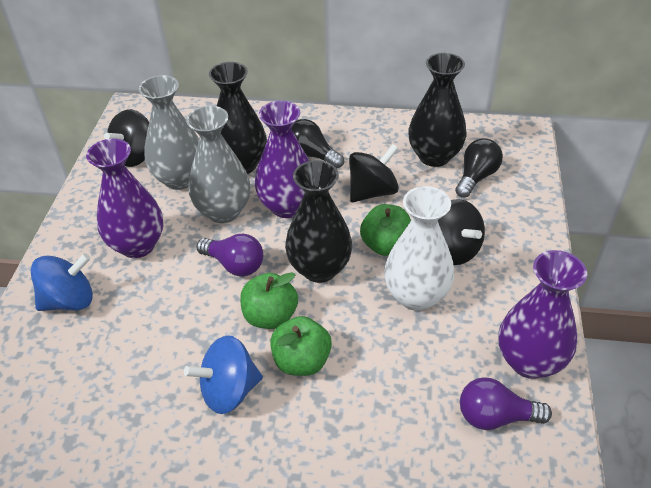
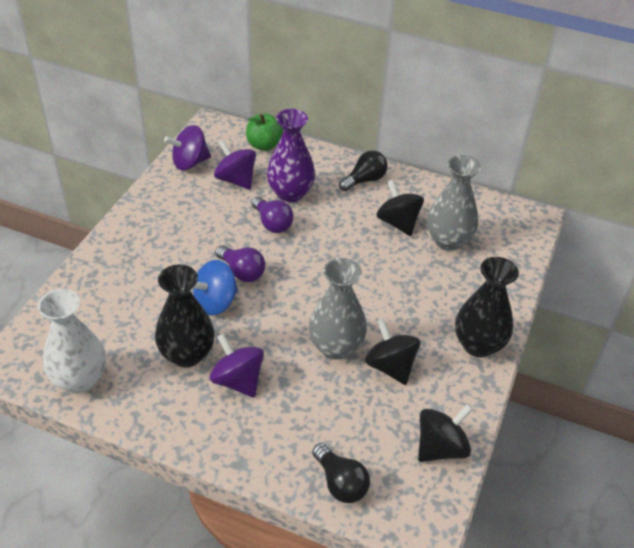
black vase: 3 -> 2
blue spinning top: 2 -> 1
green apple: 3 -> 1
purple spinning top: 0 -> 3
purple vase: 3 -> 1

